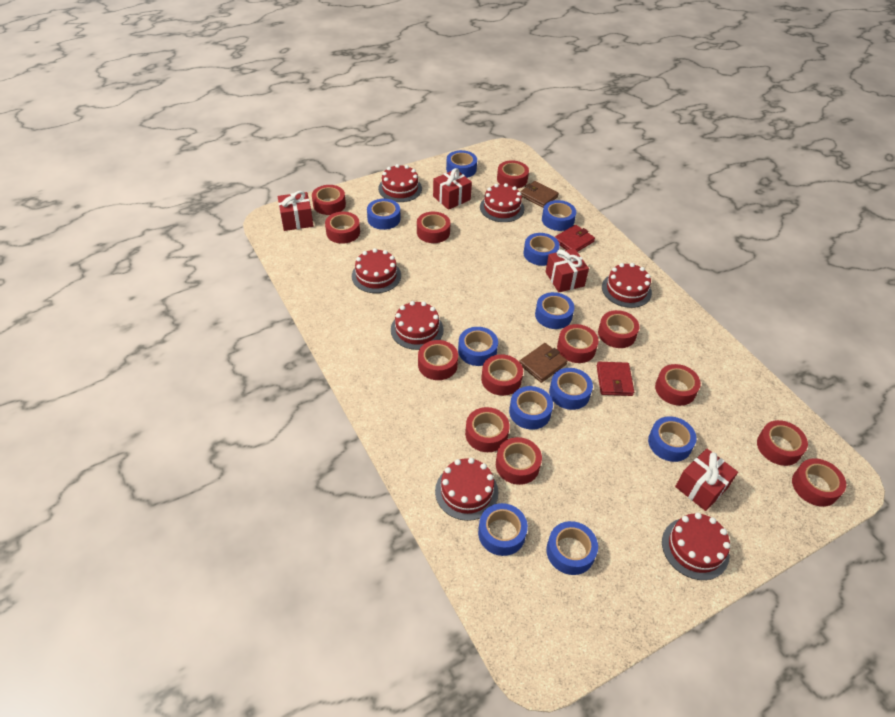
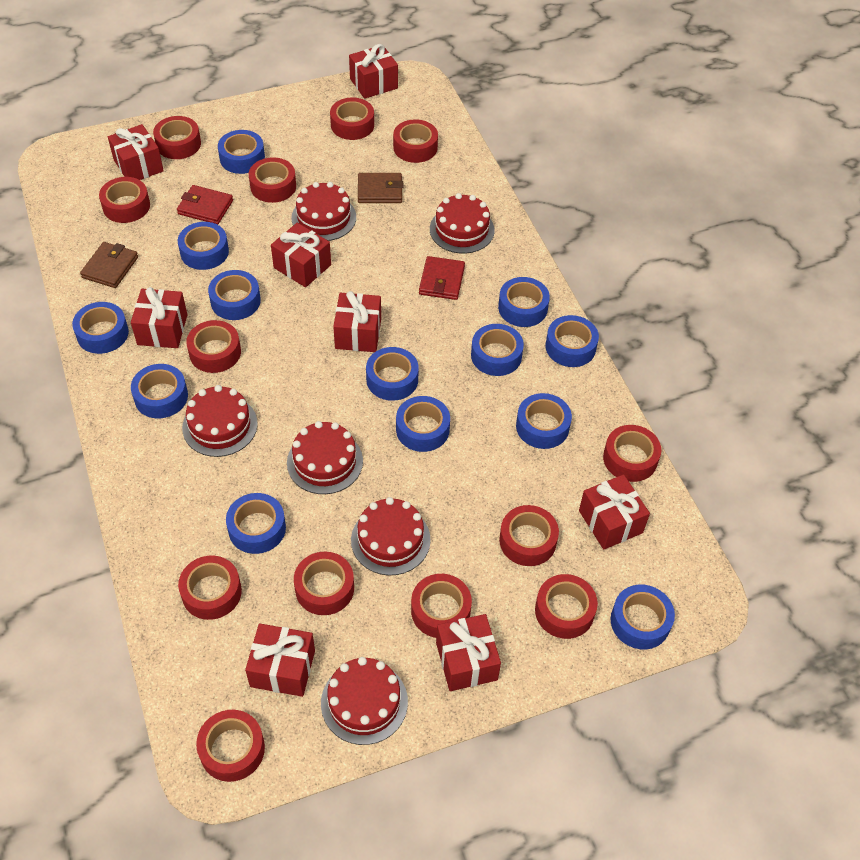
blue tape: 11 -> 13
red cake: 7 -> 6
red gift: 4 -> 8

